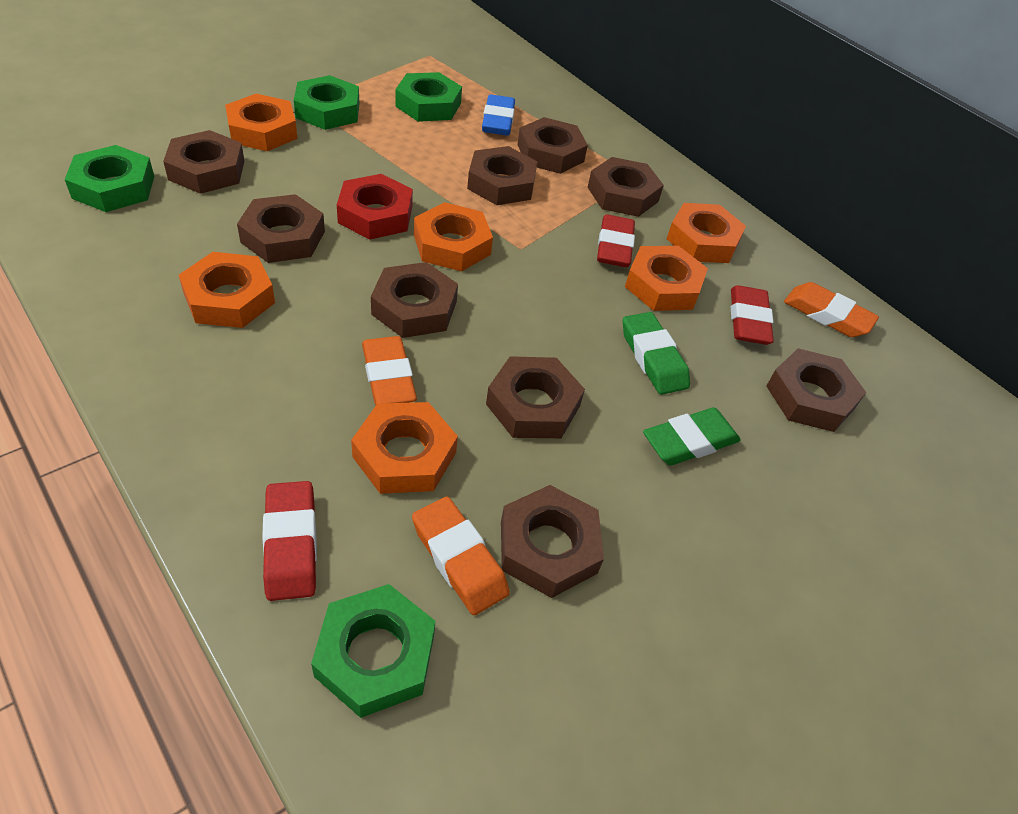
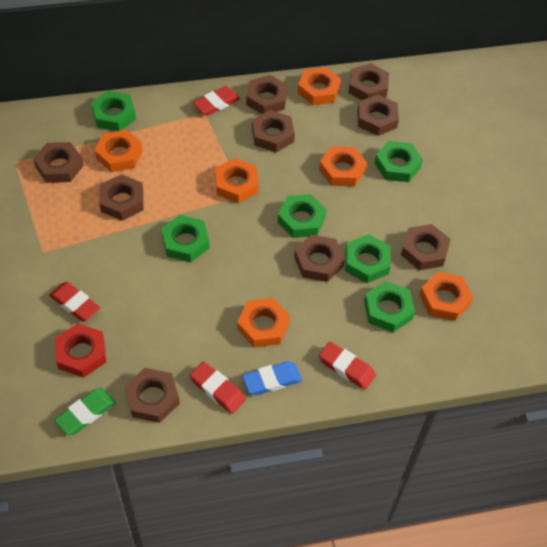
green eraser: 2 -> 1
green nut: 4 -> 6
orange eraser: 3 -> 0
red eraser: 3 -> 4

